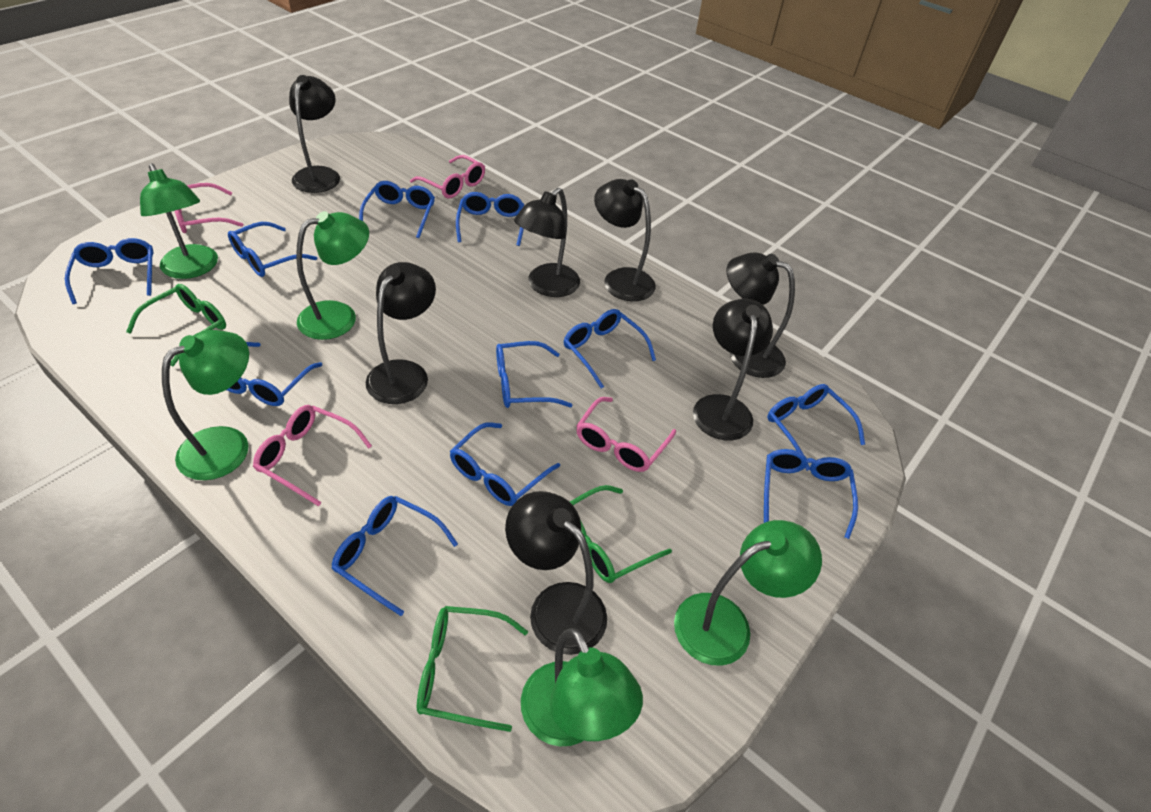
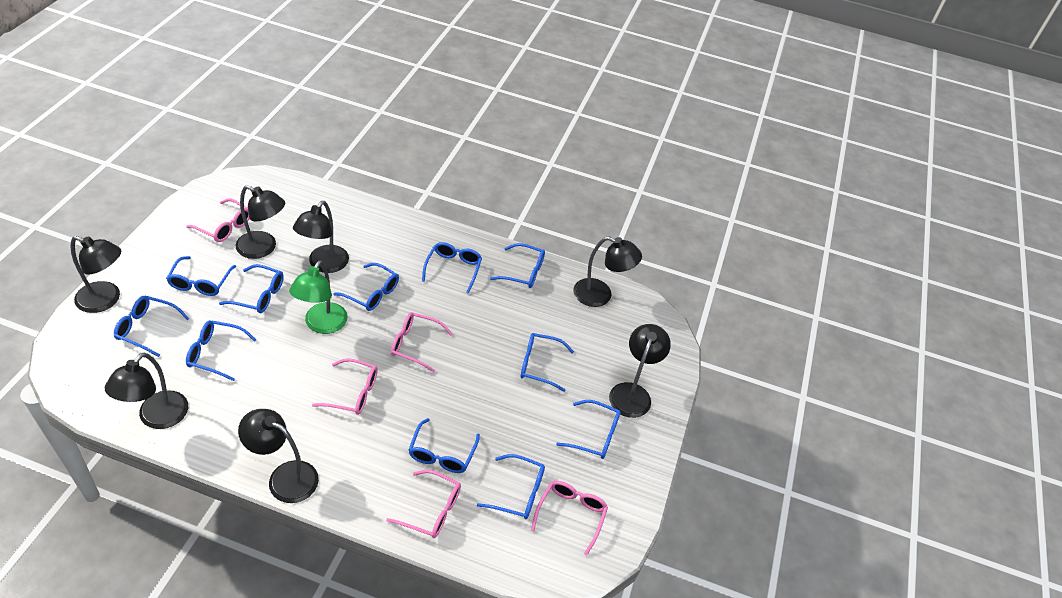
green glasses: 3 -> 0
green lamp: 5 -> 1
pink glasses: 4 -> 5

